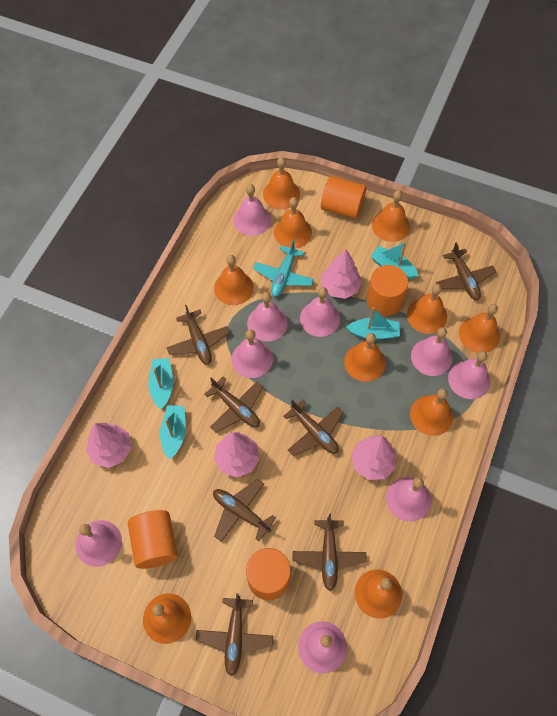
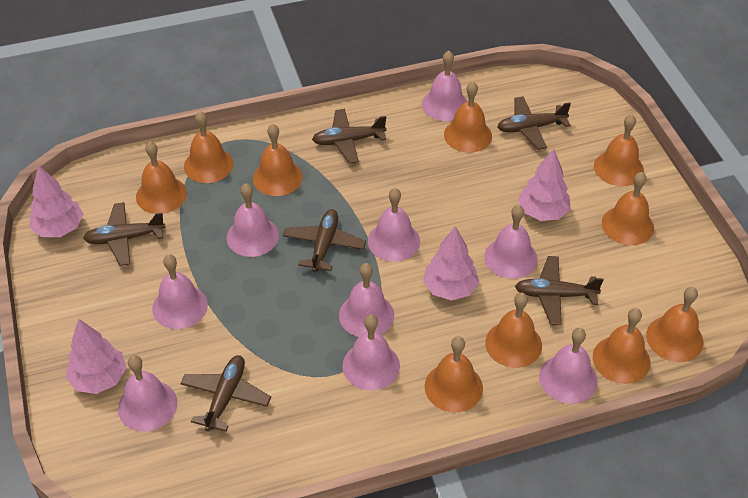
brown plane: 7 -> 6
orange cylinder: 4 -> 0
turquoise boat: 4 -> 0
turquoise plane: 1 -> 0

